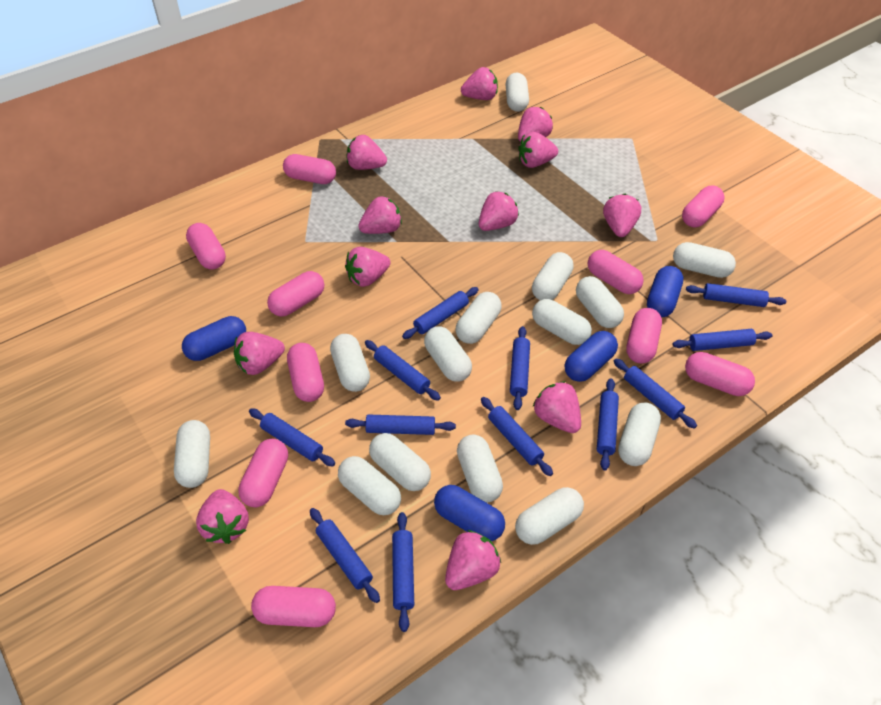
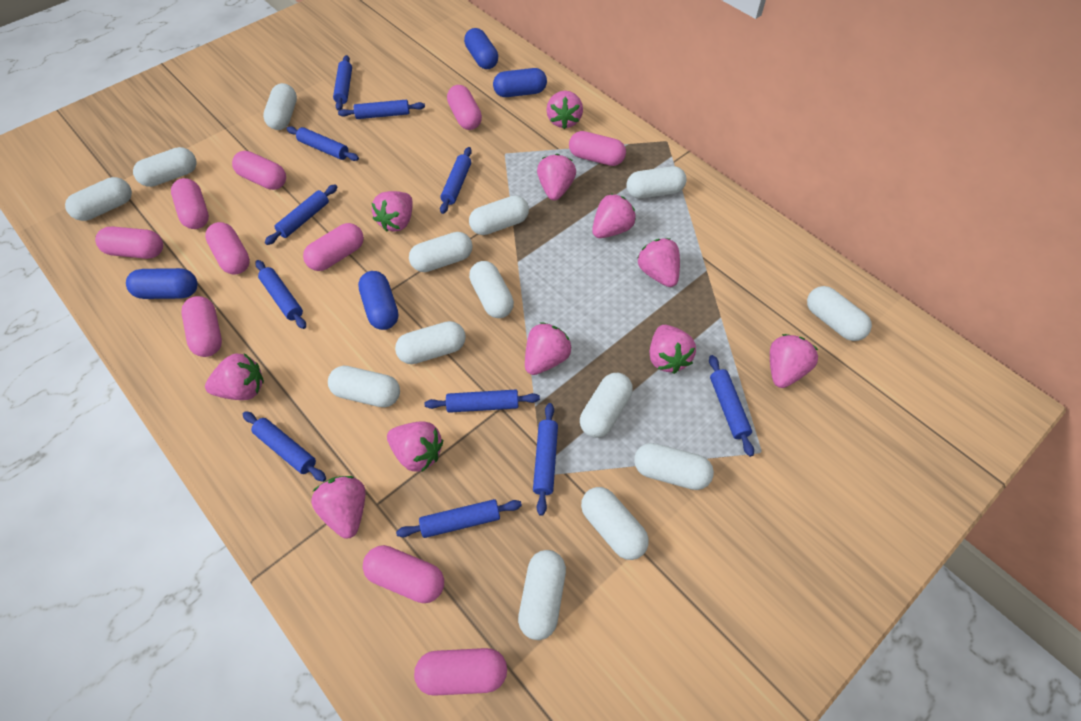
blue rolling pin: 12 -> 11
pink strawberry: 12 -> 11

